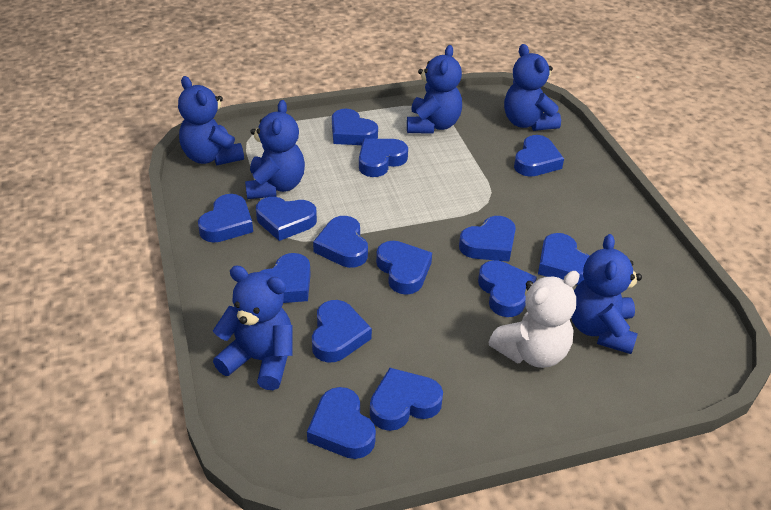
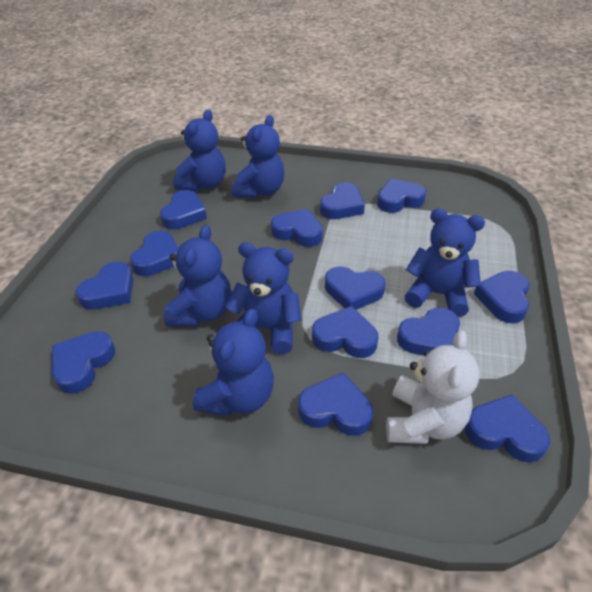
blue heart: 14 -> 13

